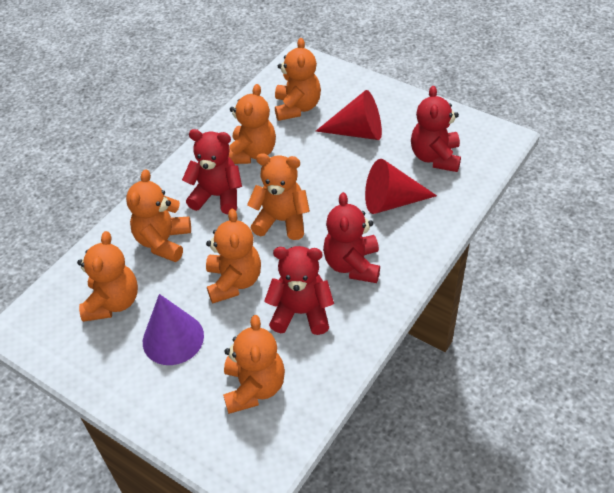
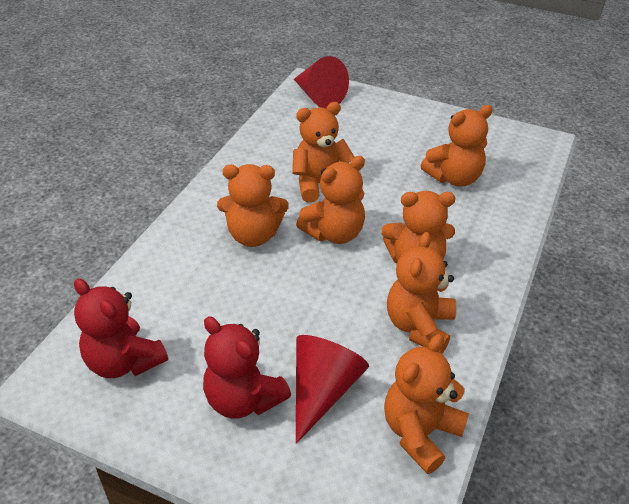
purple cone: 1 -> 0
red teddy bear: 4 -> 2

